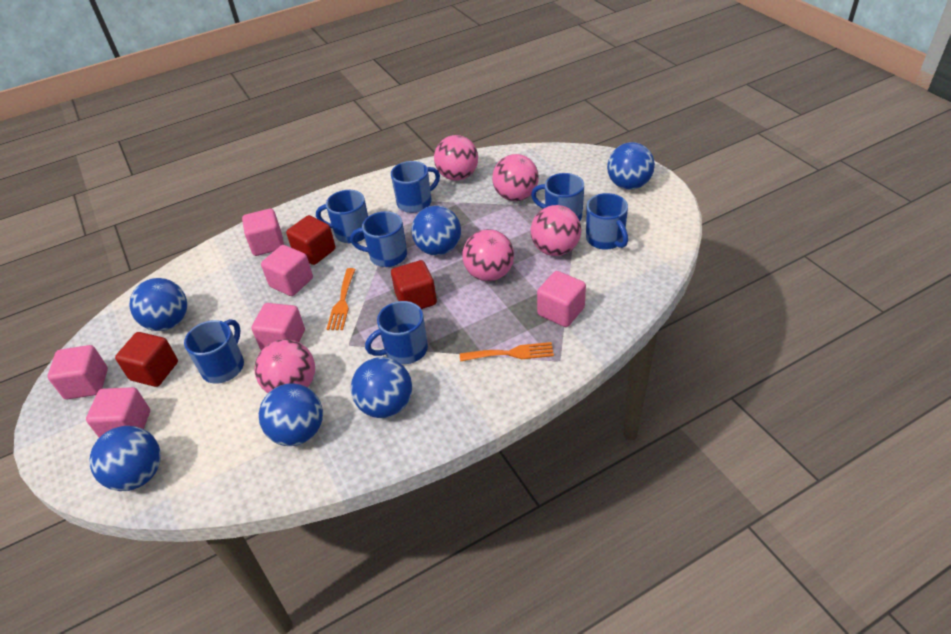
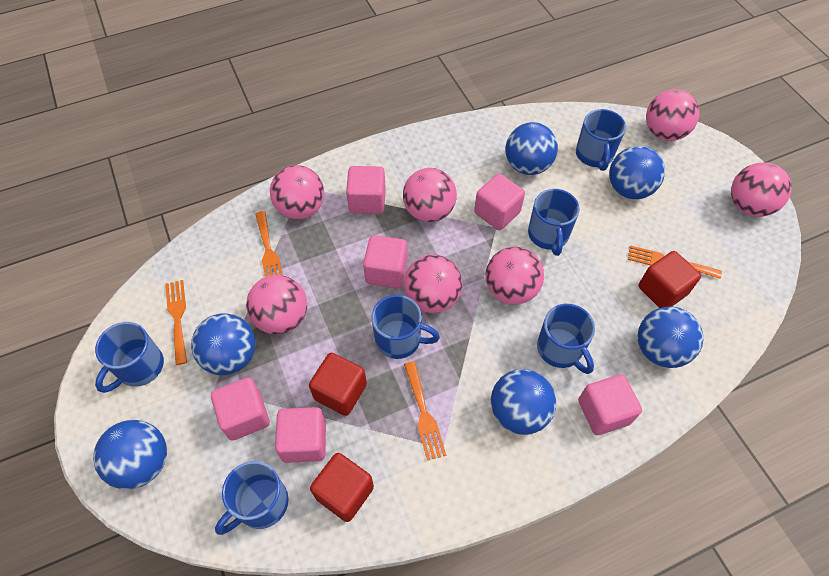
blue mug: 7 -> 6
orange fork: 2 -> 4
pink ball: 5 -> 7

